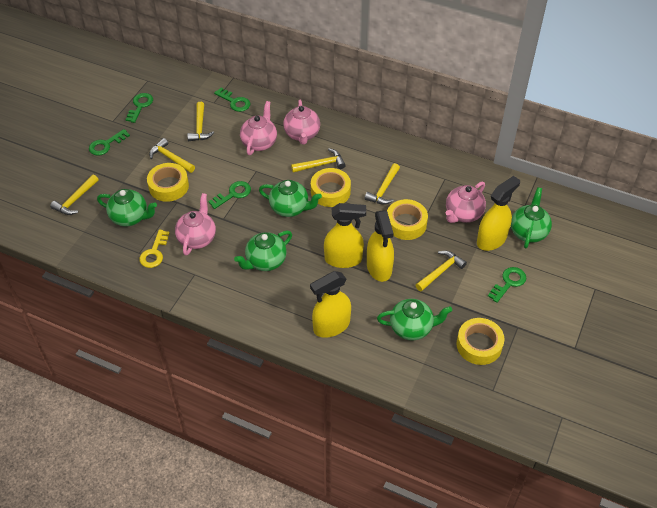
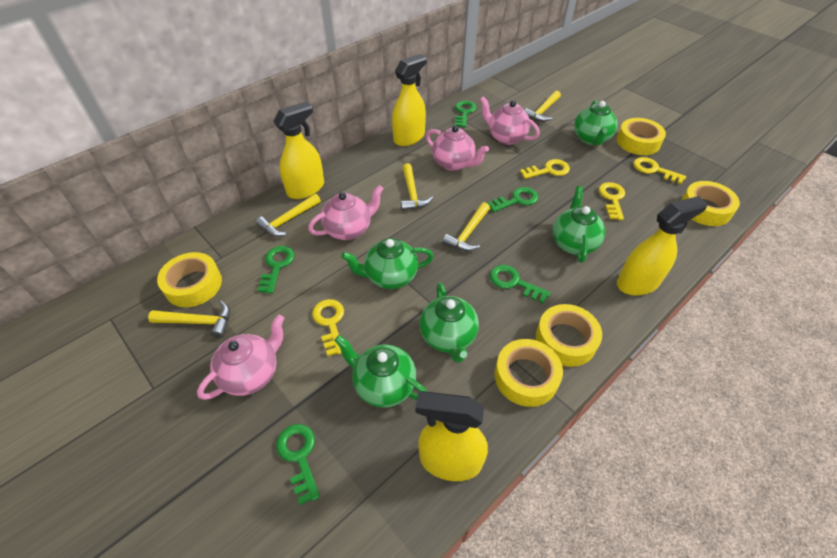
yellow hammer: 6 -> 5
yellow key: 1 -> 4
yellow tape: 4 -> 5

